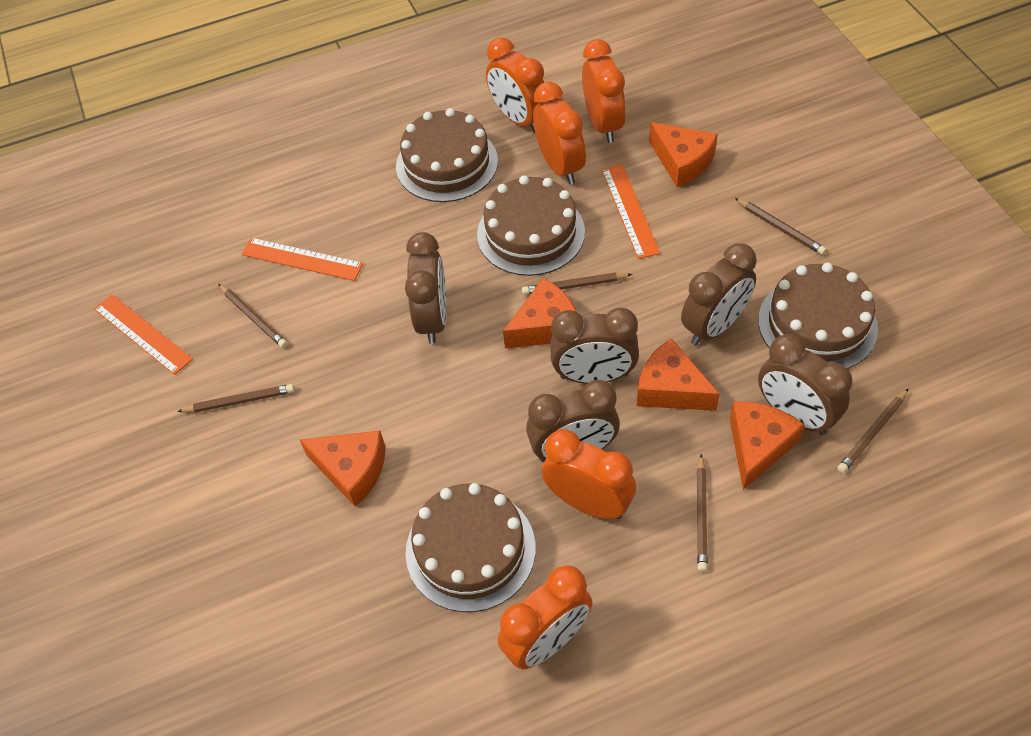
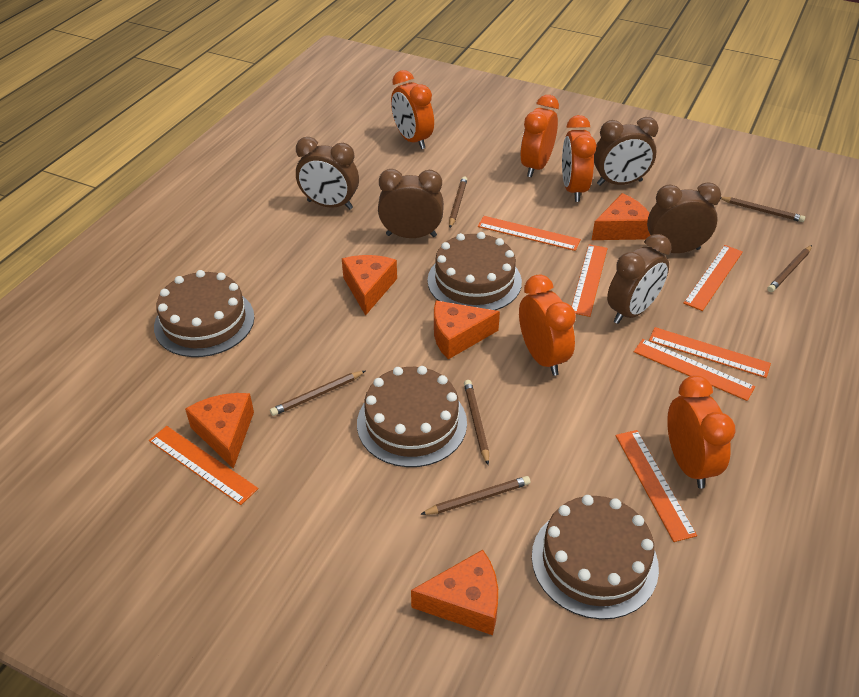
orange ruler: 3 -> 7

